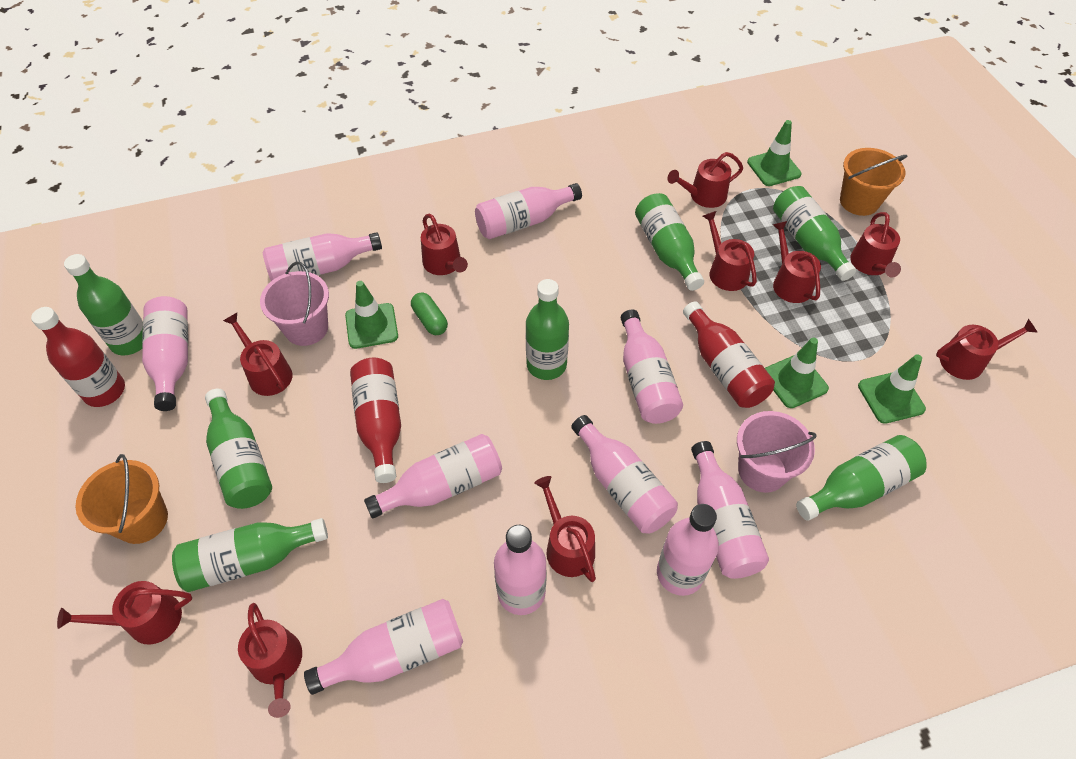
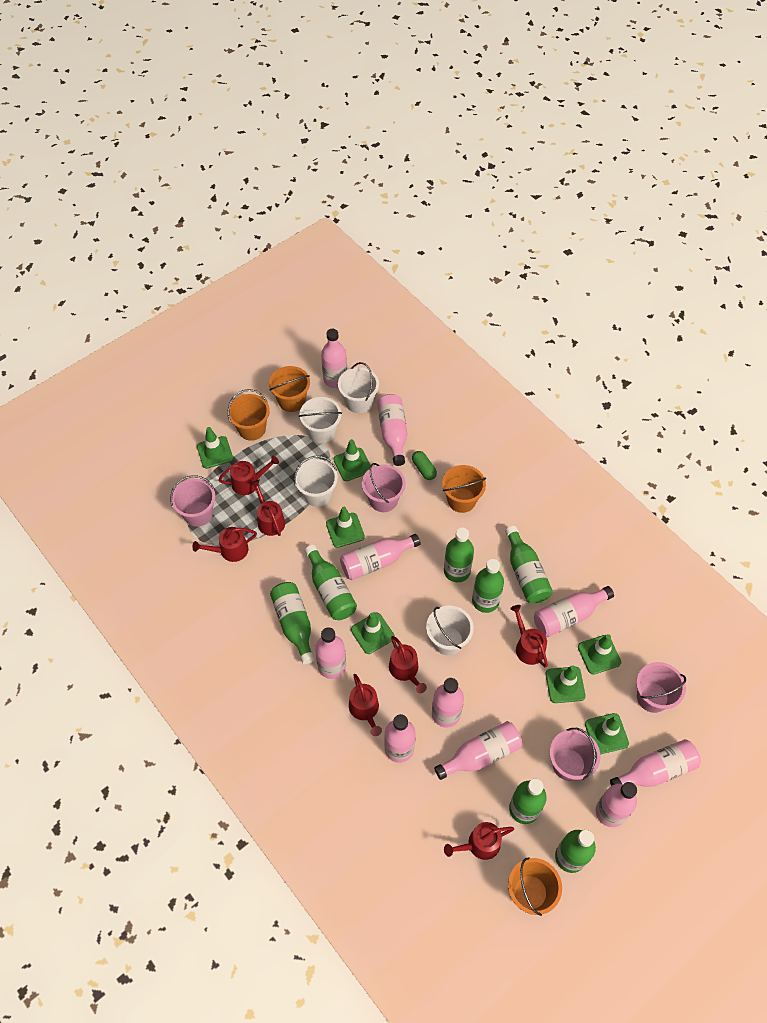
green traffic cone: 4 -> 7
orange bucket: 2 -> 4
pink bucket: 2 -> 4
red bottle: 3 -> 0
red watering can: 10 -> 7
white bucket: 0 -> 4

